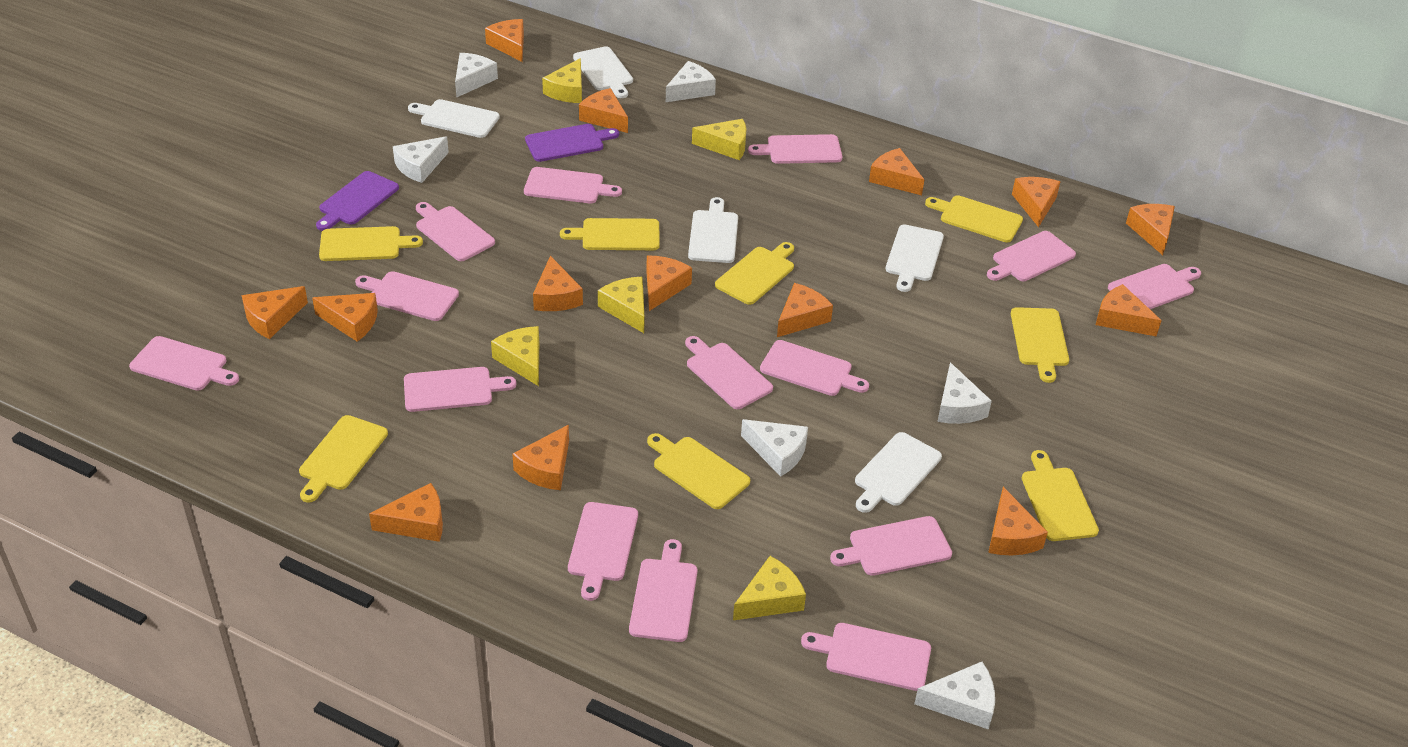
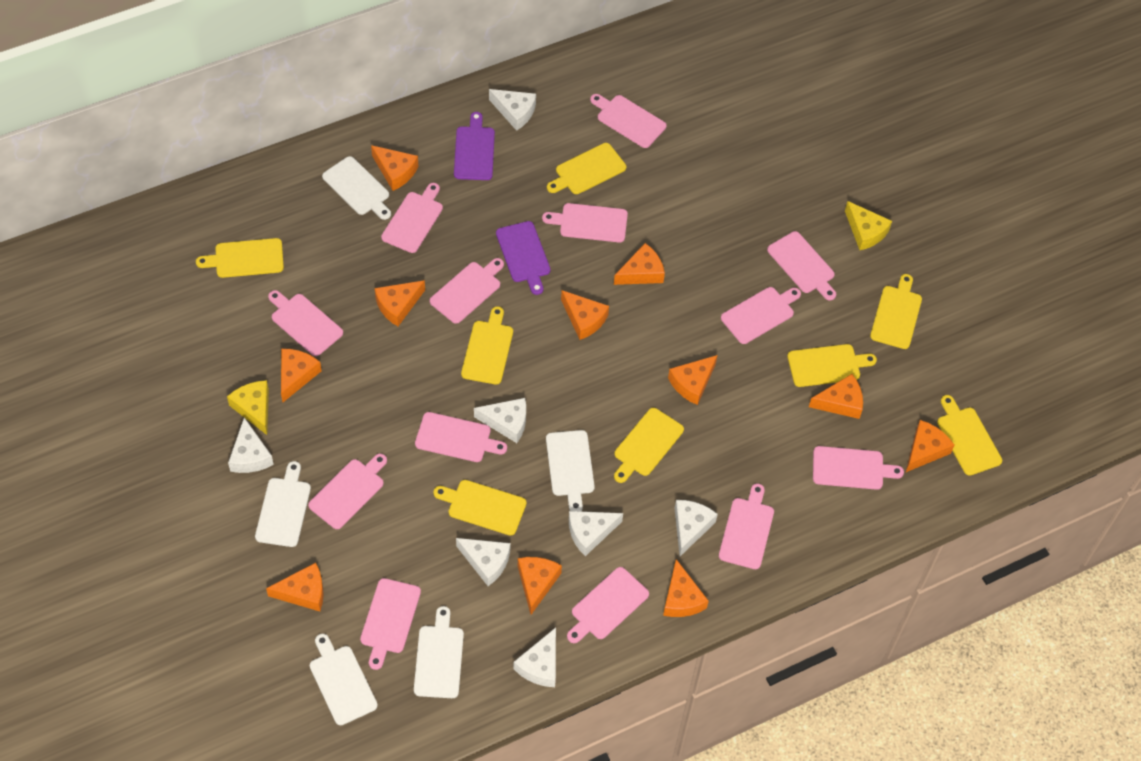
orange cheese: 14 -> 11
pink cutting board: 14 -> 13
white cheese: 6 -> 7
yellow cheese: 5 -> 2

